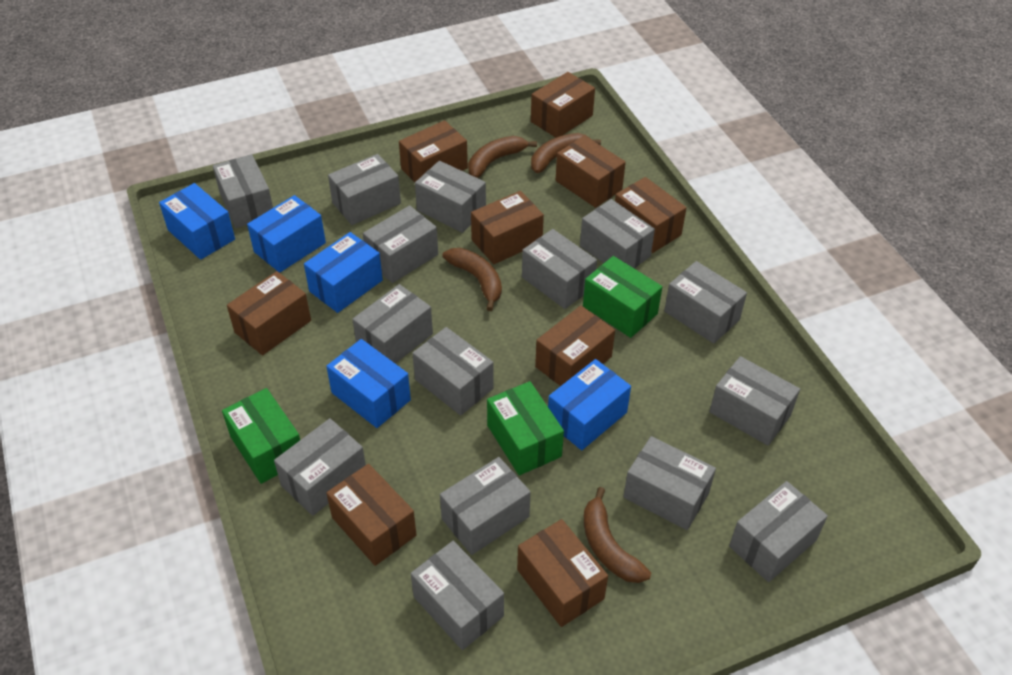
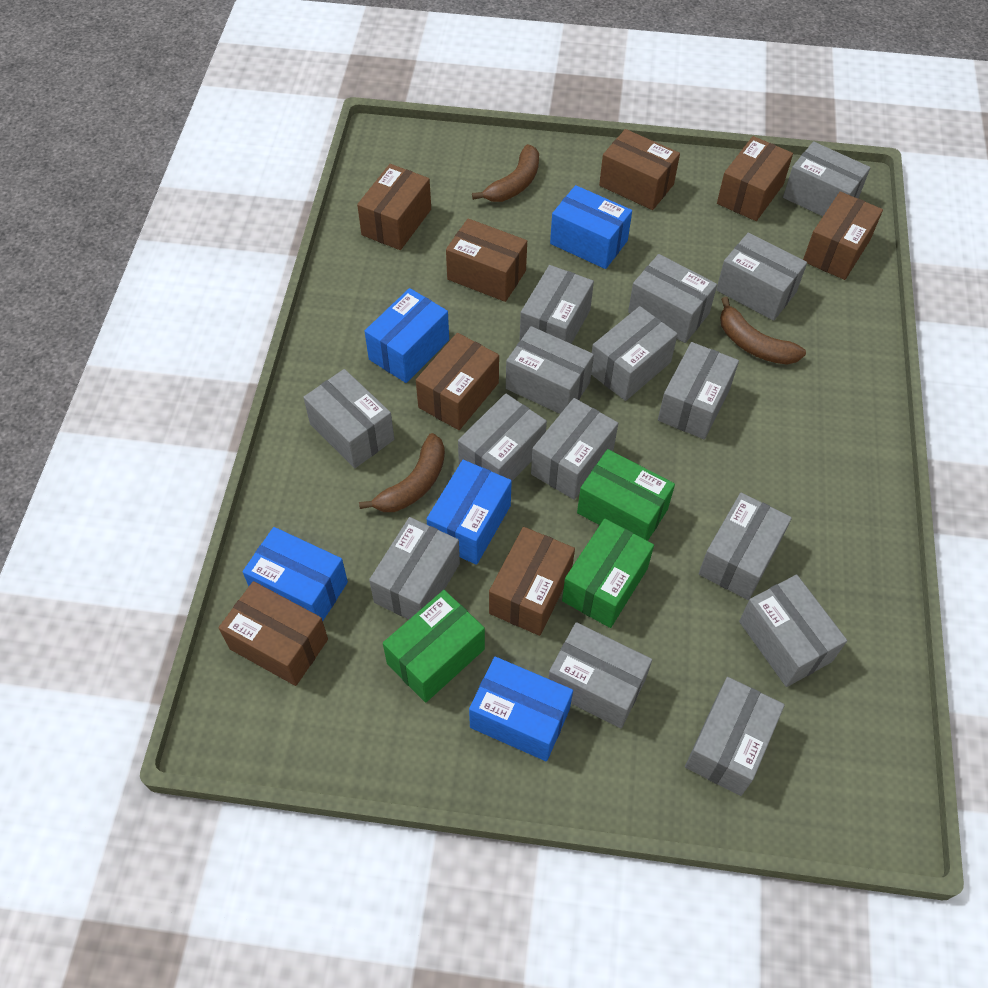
brown banana: 4 -> 3
brown box: 9 -> 8

